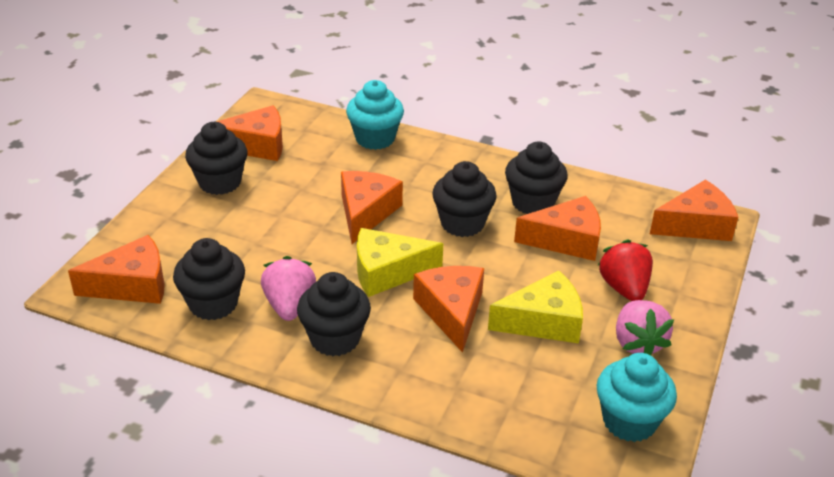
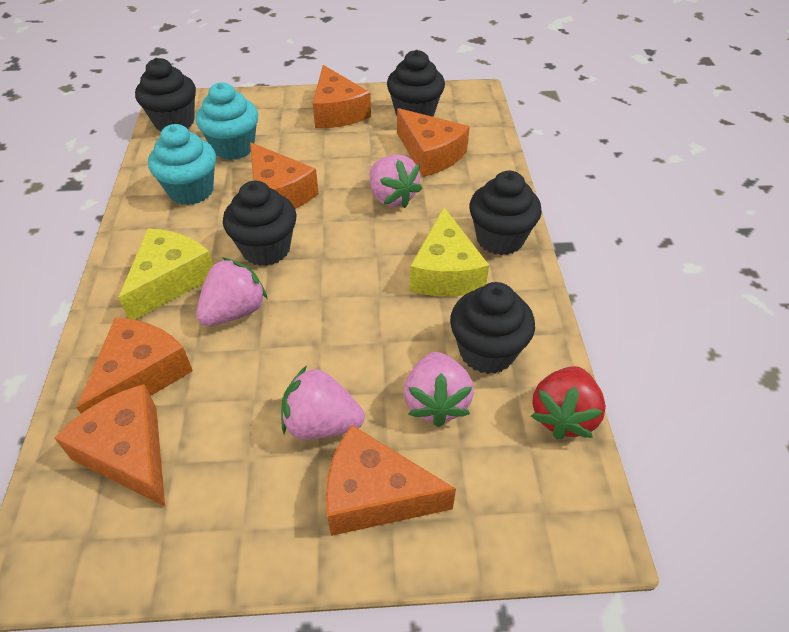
pink strawberry: 2 -> 4

